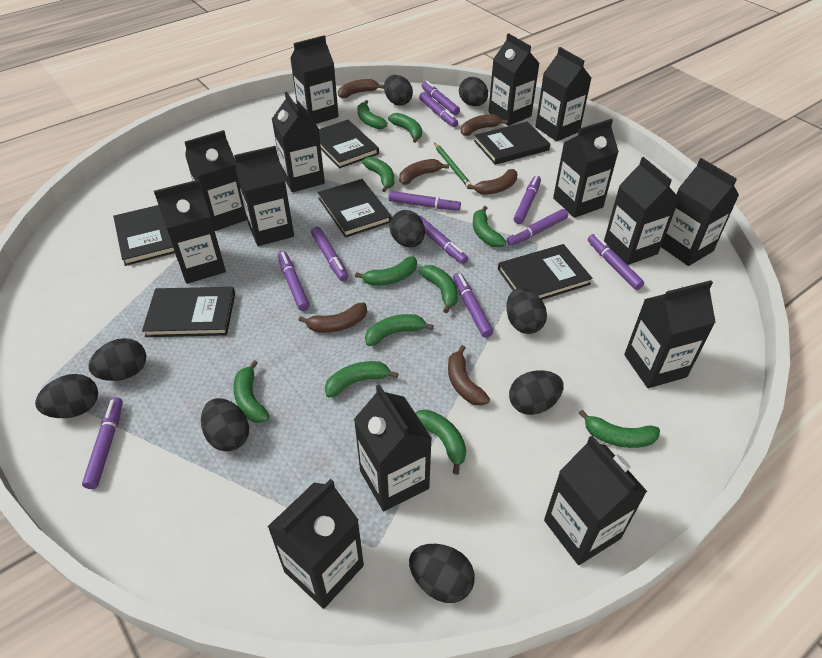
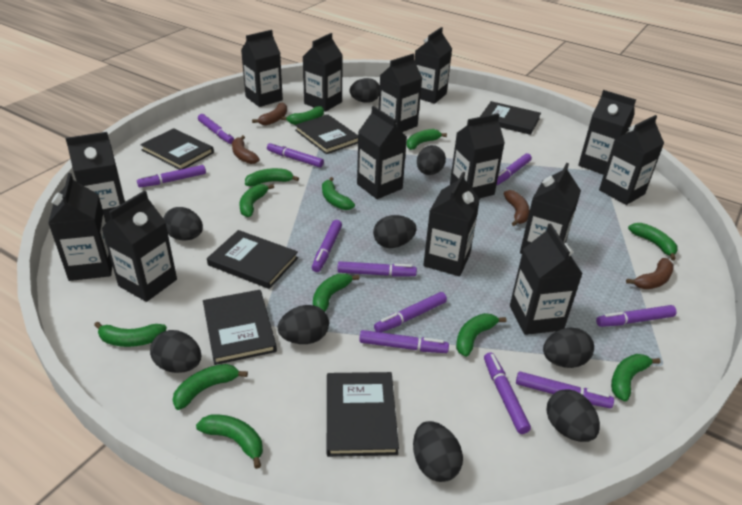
brown banana: 6 -> 4
green banana: 11 -> 12
green pencil: 1 -> 0

